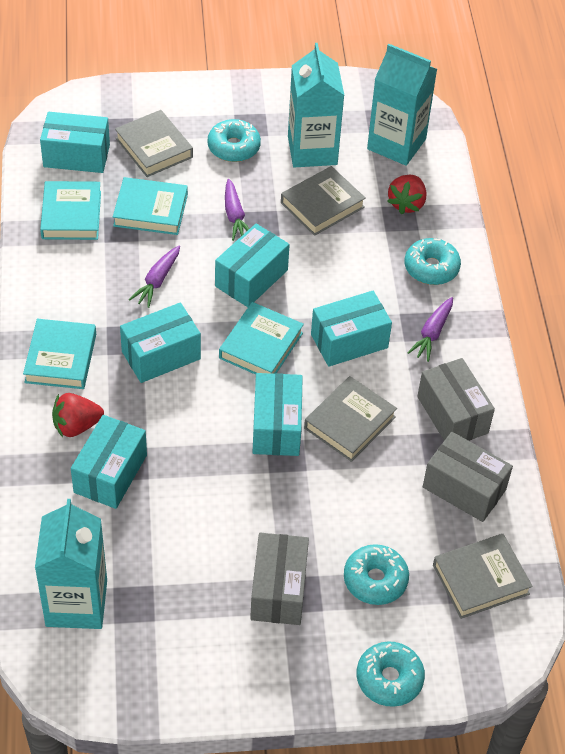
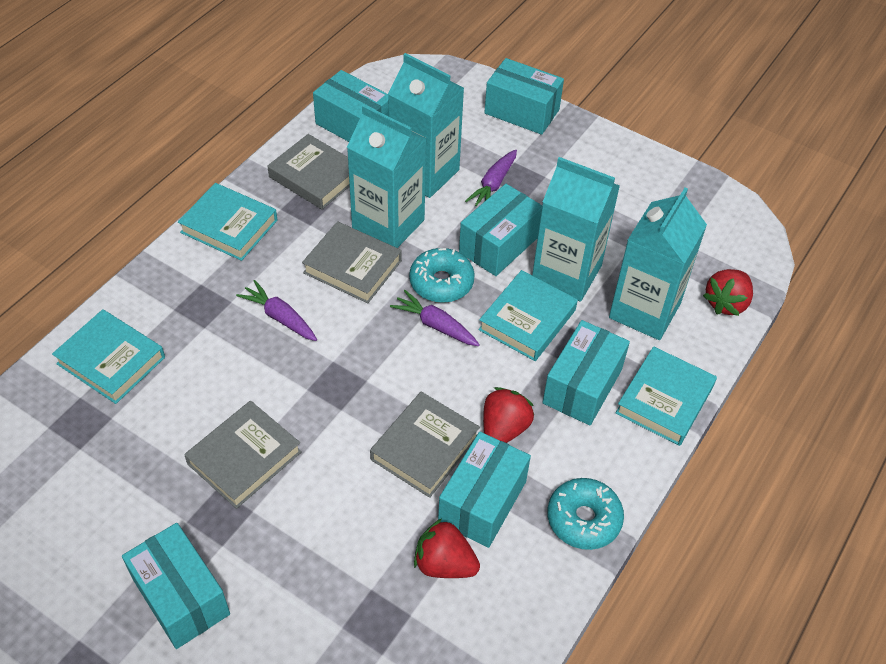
grey box: 3 -> 0
red strawberry: 2 -> 3
turquoise carton: 3 -> 4
turquoise donut: 4 -> 2

